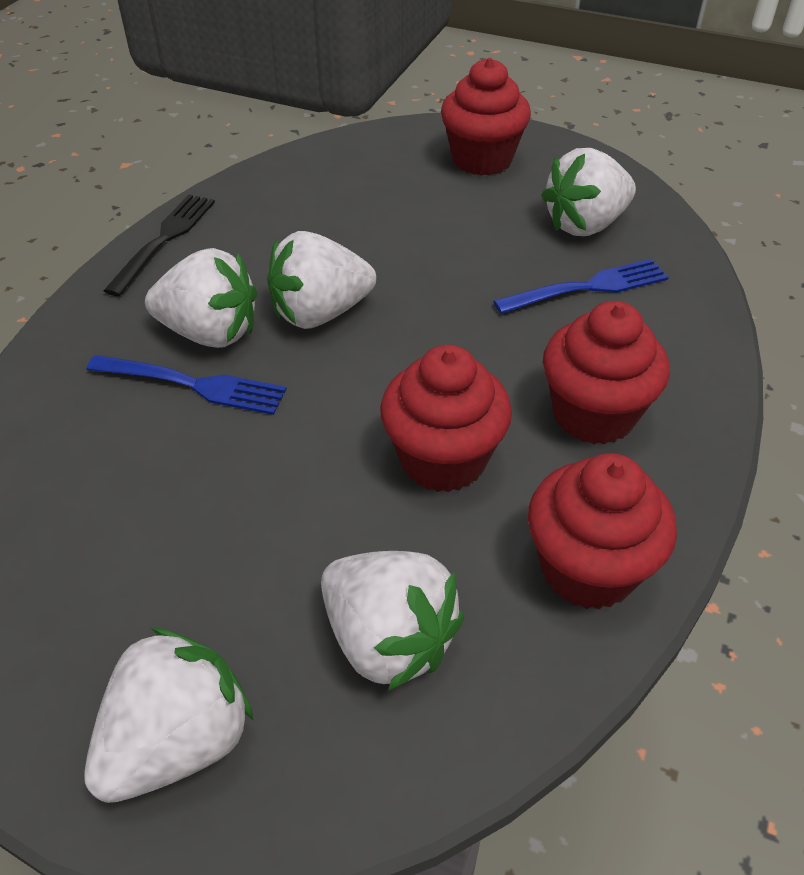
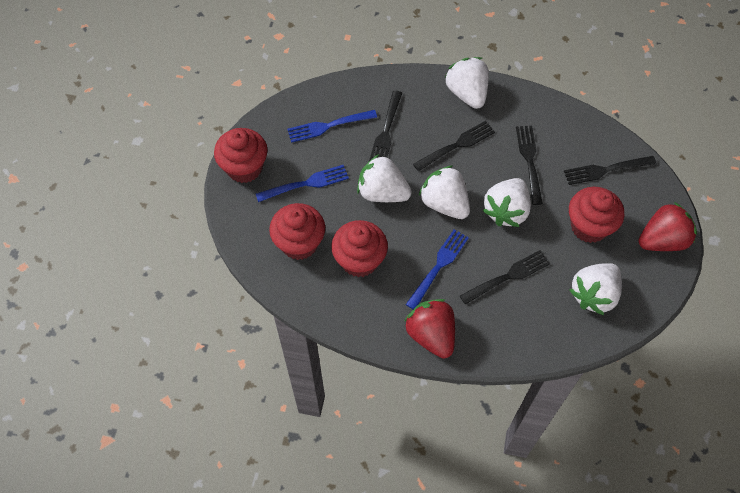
black fork: 1 -> 5
blue fork: 2 -> 3
red strawberry: 0 -> 2

